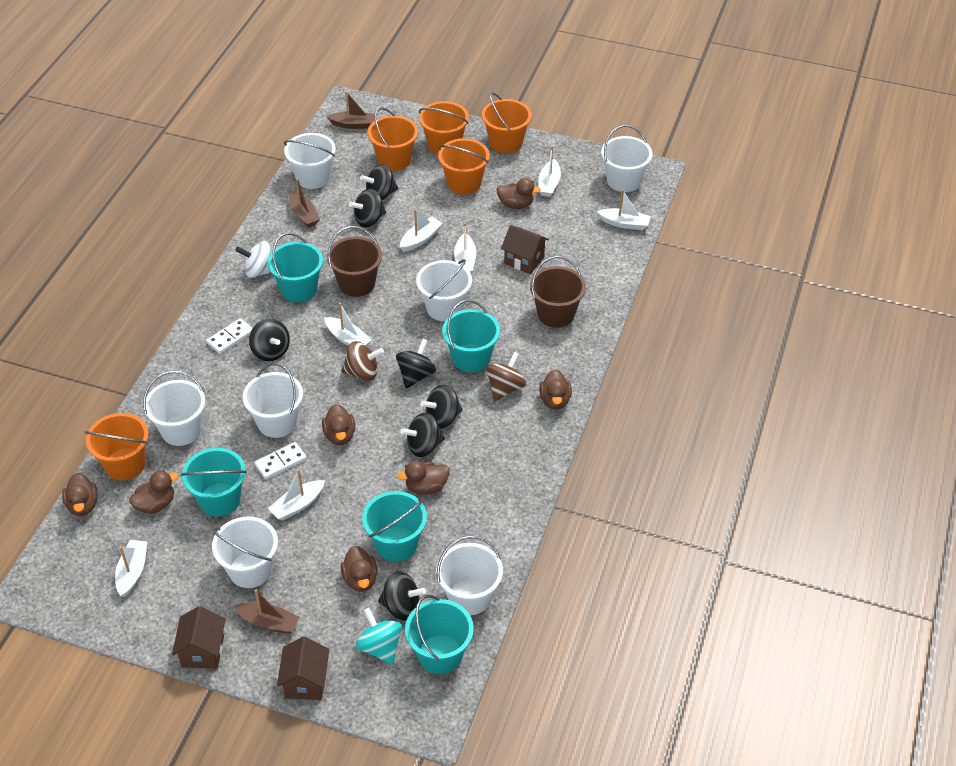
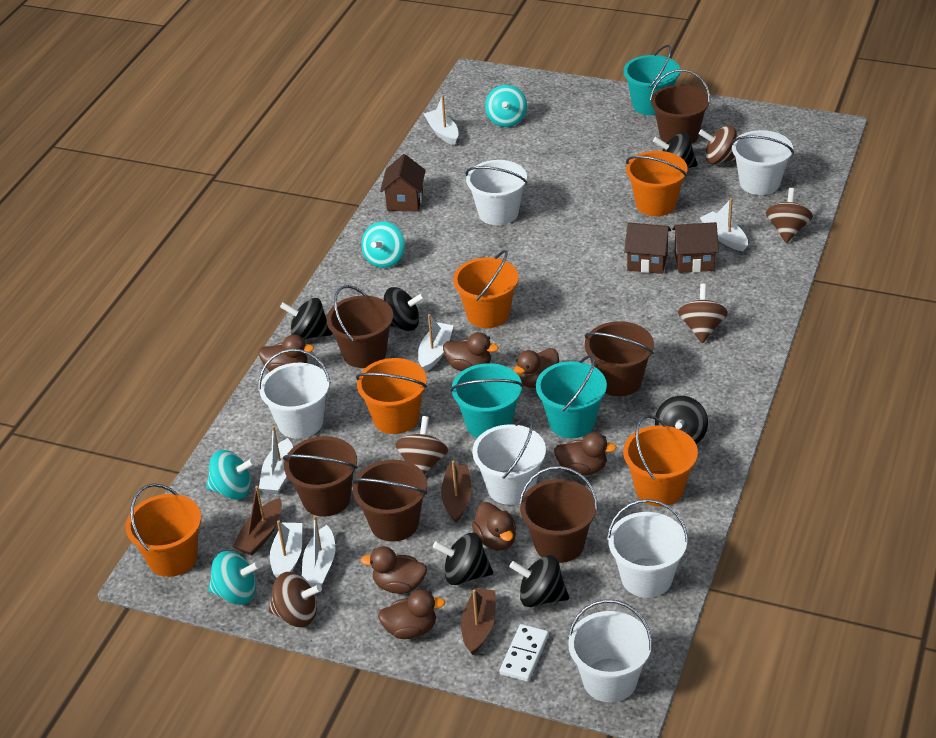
black spinning top: 7 -> 6
brown bucket: 2 -> 6
brown spinning top: 2 -> 5
turquoise bucket: 5 -> 3
turquoise spinning top: 1 -> 4
white boat: 7 -> 6
white bucket: 7 -> 6
white domino: 2 -> 1
white spinning top: 1 -> 0

